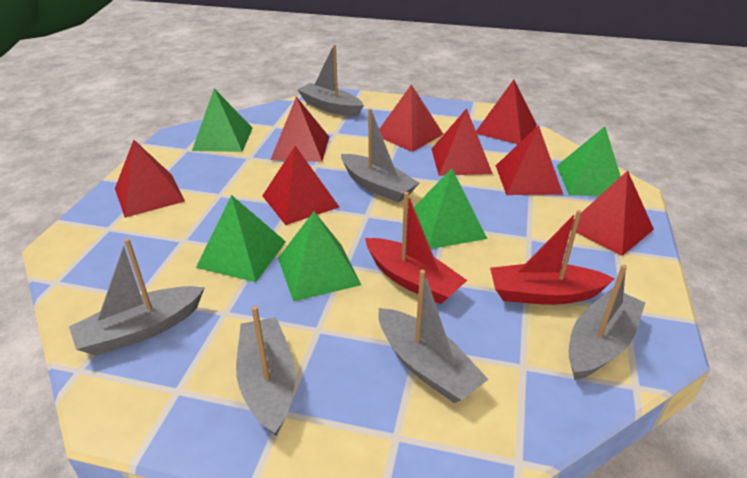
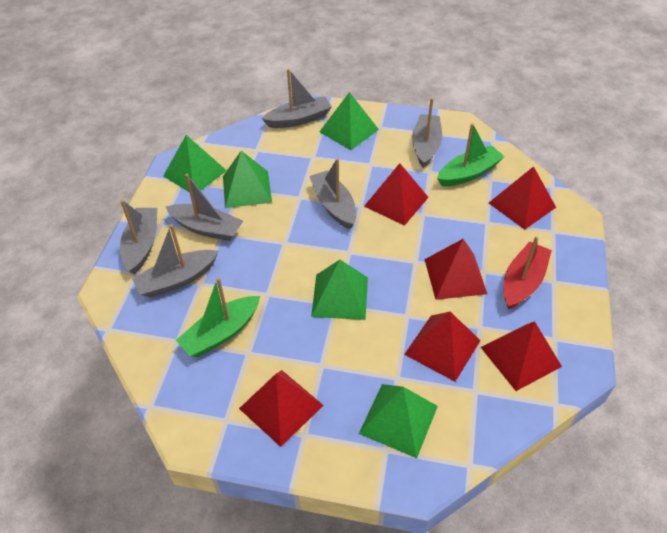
green boat: 0 -> 2
red boat: 2 -> 1
red pyramid: 8 -> 6

